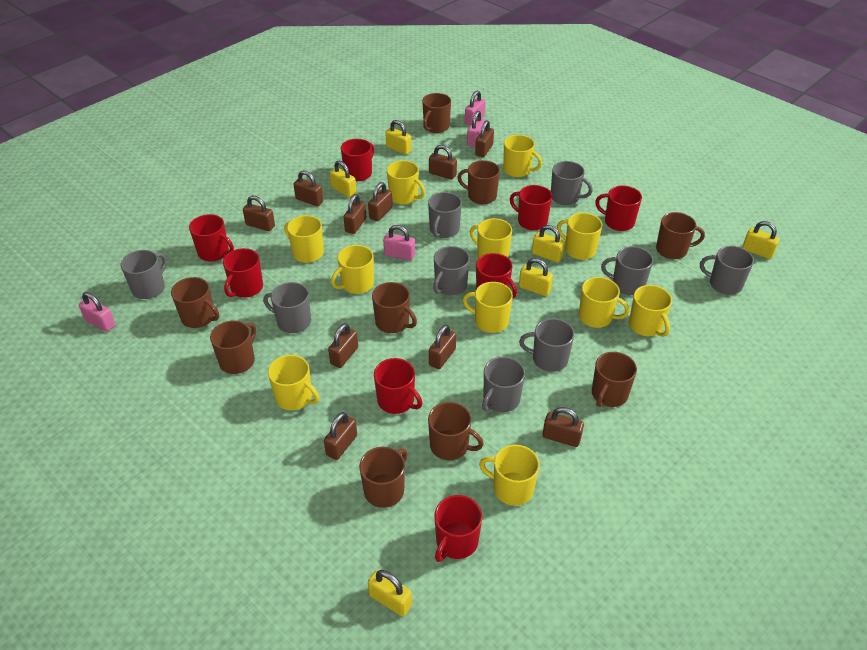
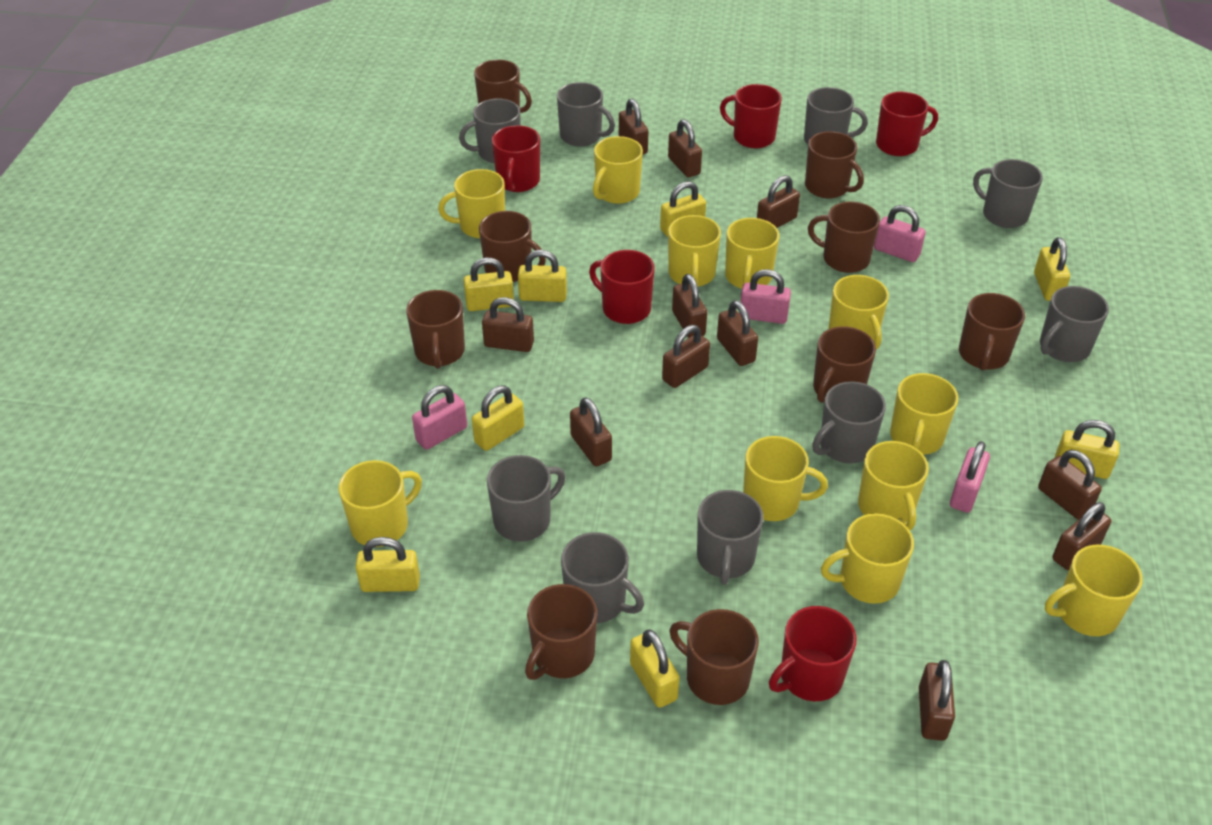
brown padlock: 10 -> 11
red mug: 8 -> 5
yellow padlock: 6 -> 8

